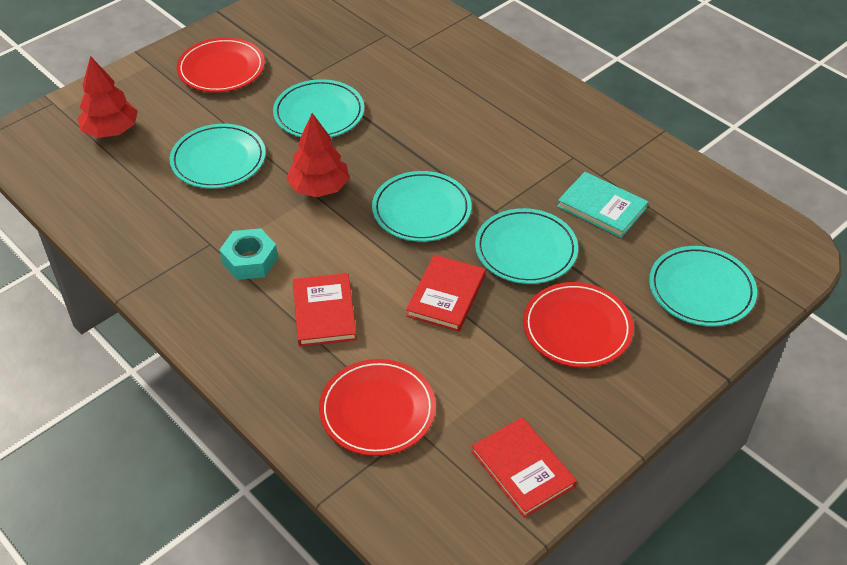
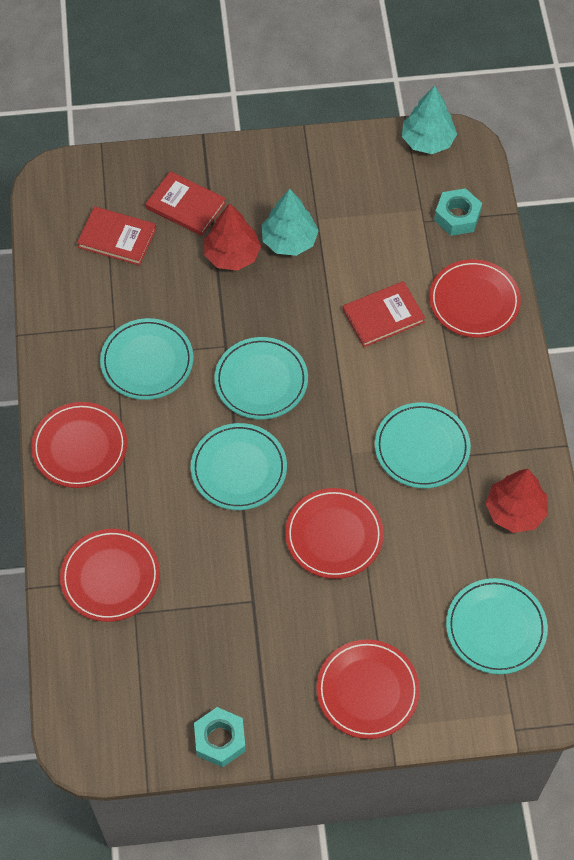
red plate: 3 -> 5
turquoise book: 1 -> 0
turquoise nut: 1 -> 2
turquoise tree: 0 -> 2

